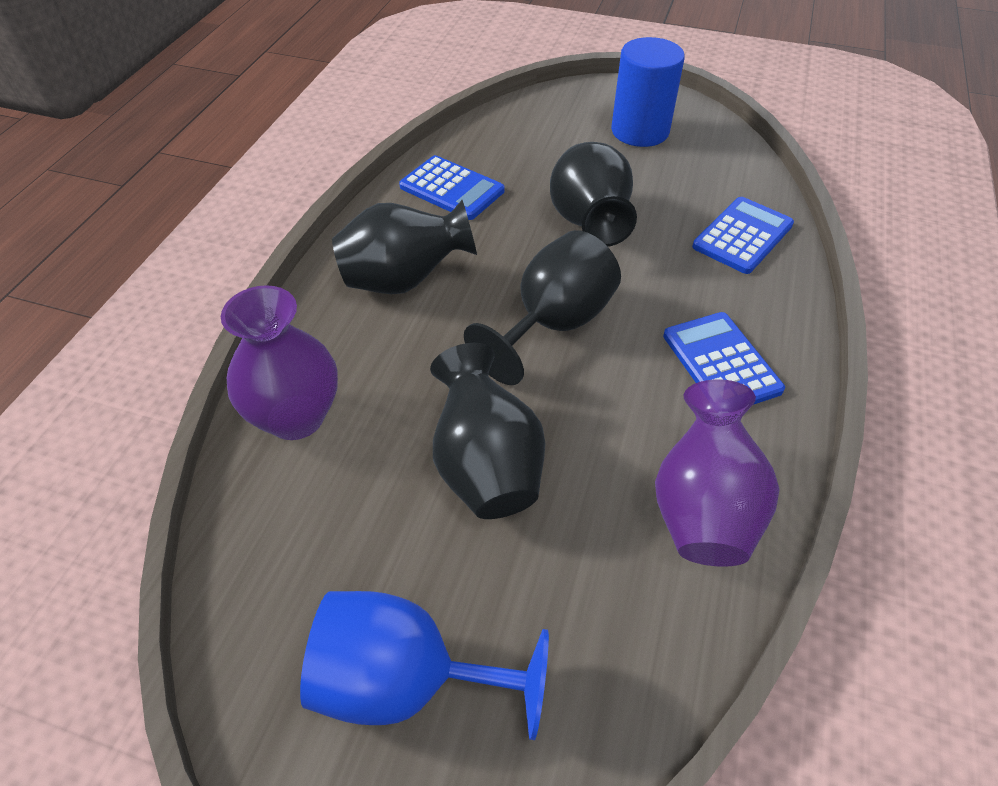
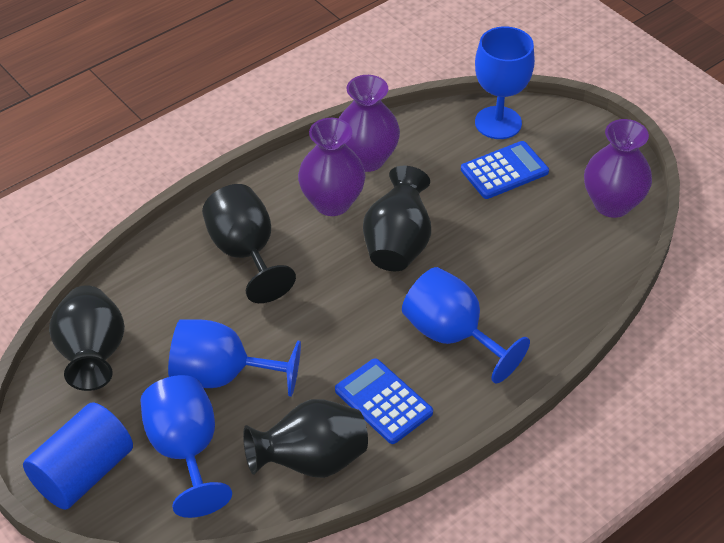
blue calculator: 3 -> 2
blue goblet: 1 -> 4
purple vase: 2 -> 3

